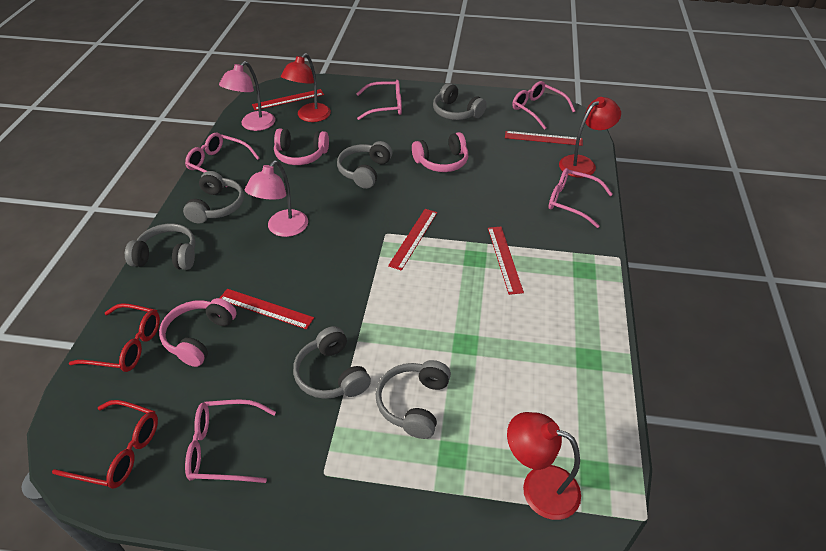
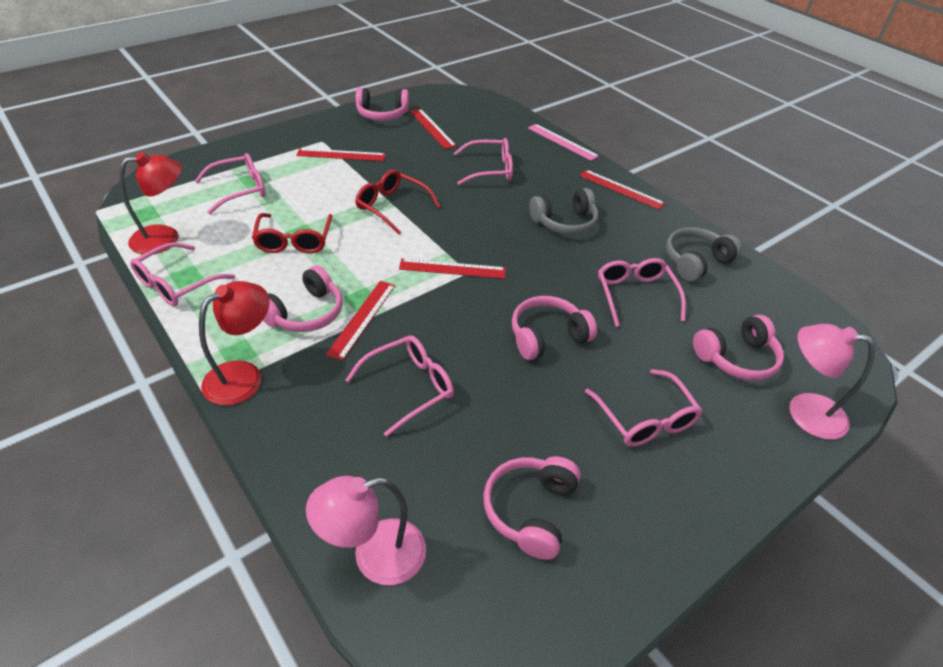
grey headphones: 6 -> 2
pink glasses: 5 -> 6
pink headphones: 3 -> 5
pink ruler: 0 -> 1
red lamp: 3 -> 2

